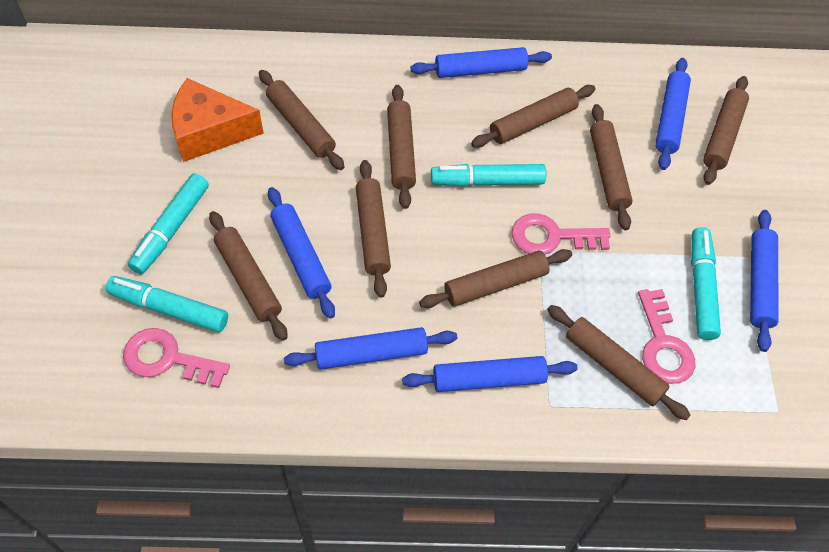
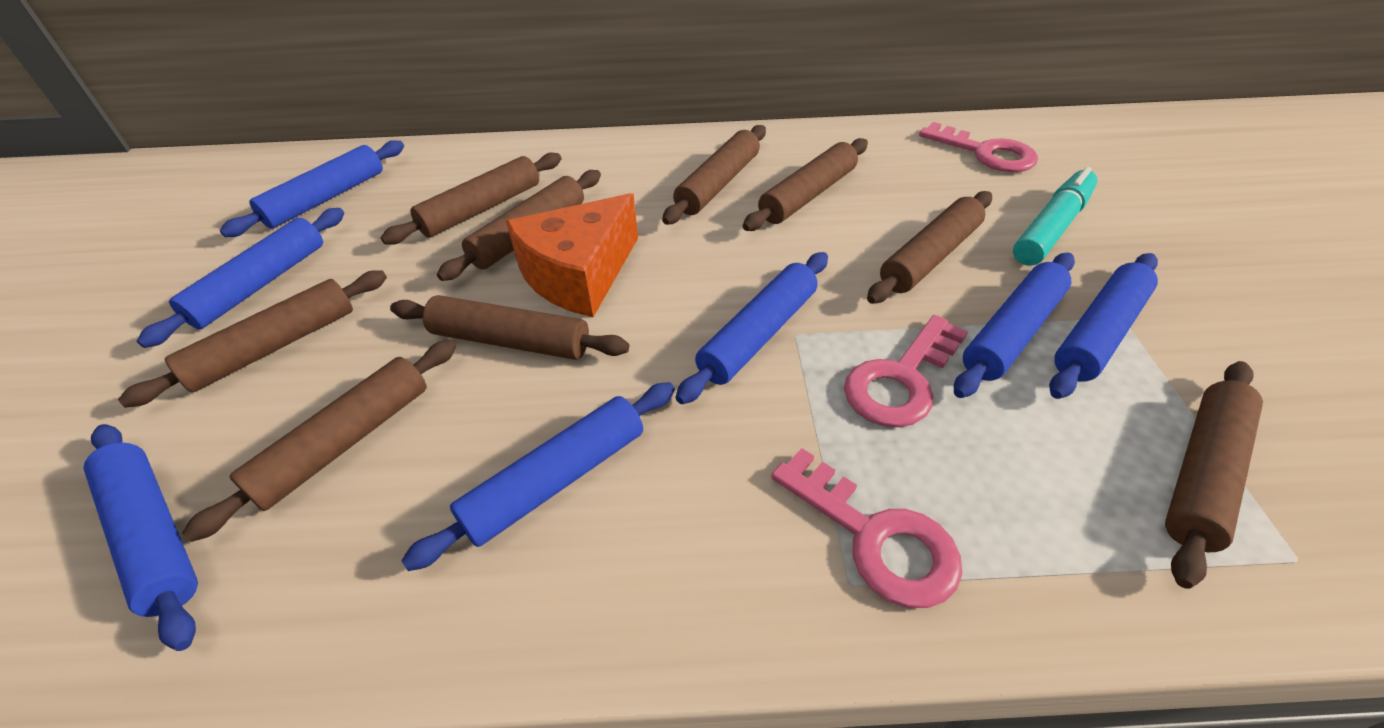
blue rolling pin: 6 -> 7
turquoise marker: 4 -> 1

